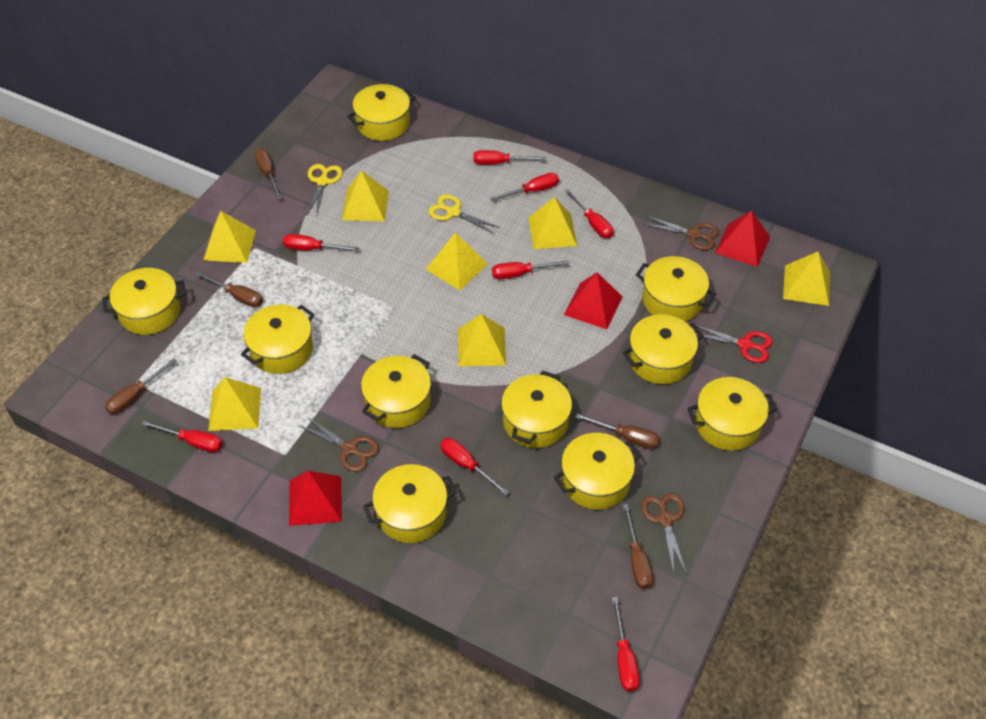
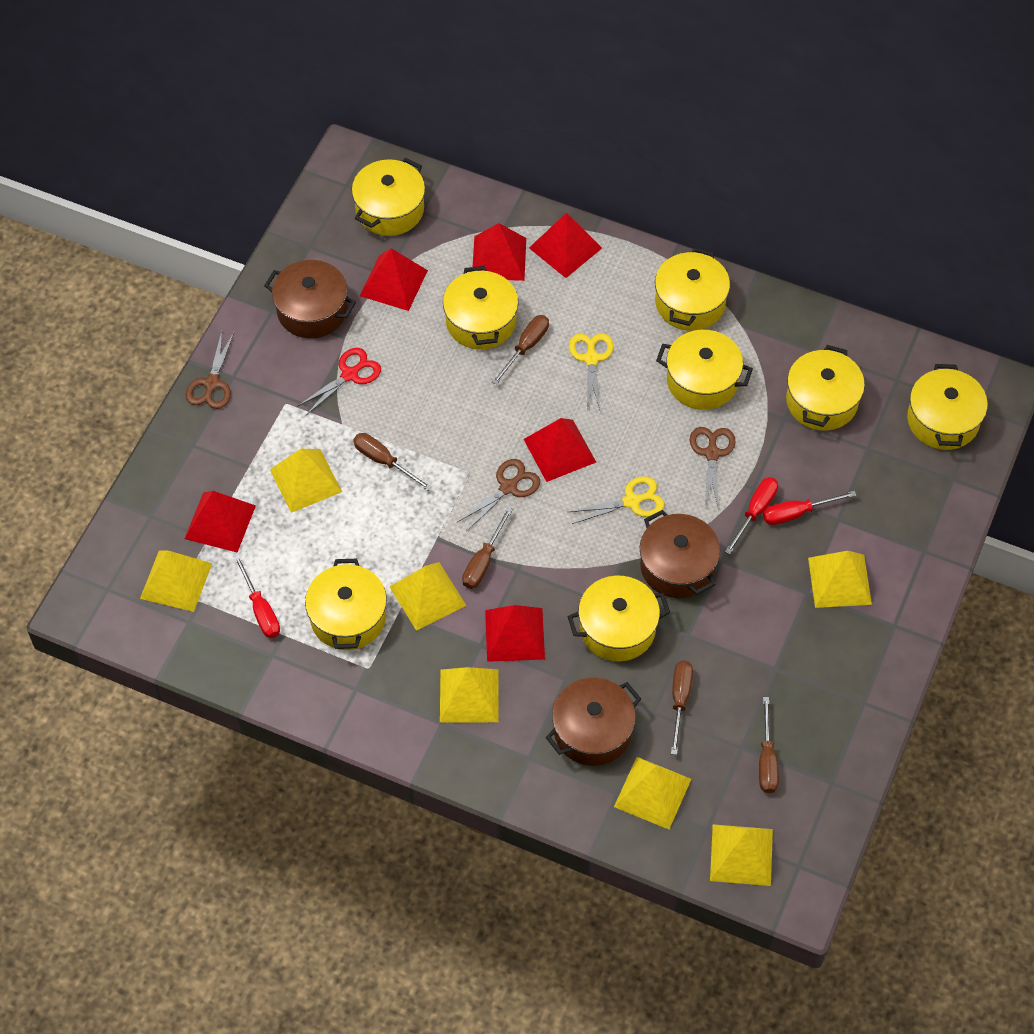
brown pot: 0 -> 3
red pyramid: 3 -> 6
red screwdriver: 8 -> 3
yellow pot: 10 -> 8

